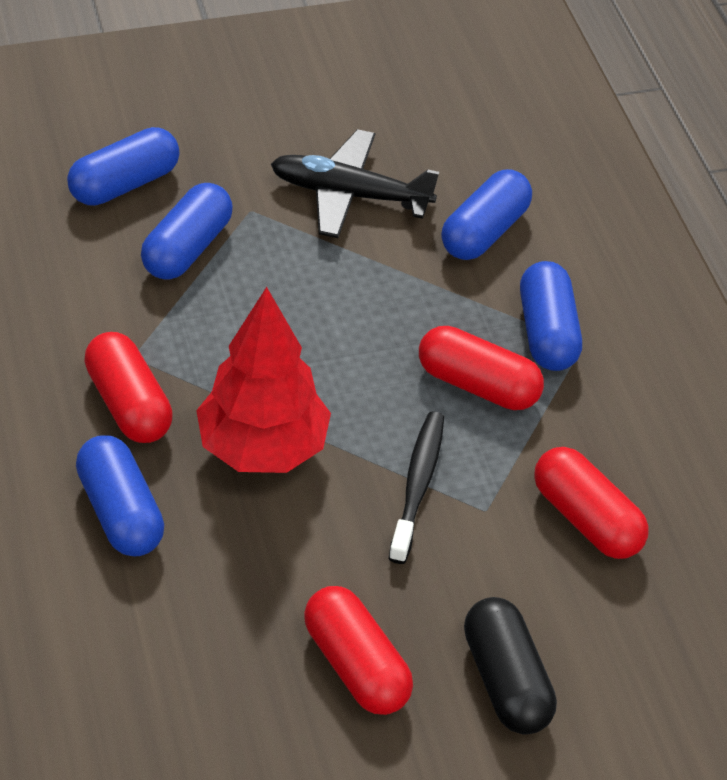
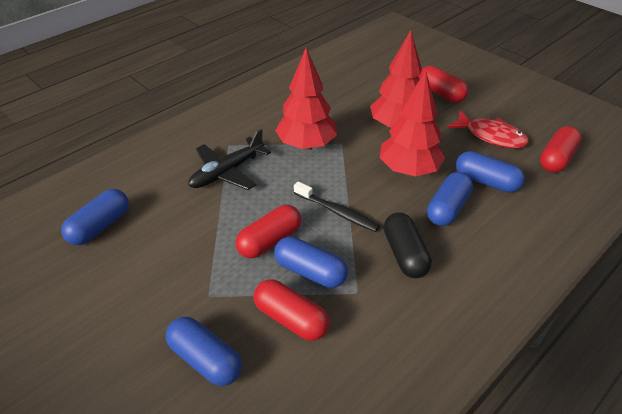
red fish: 0 -> 1
red tree: 1 -> 3

